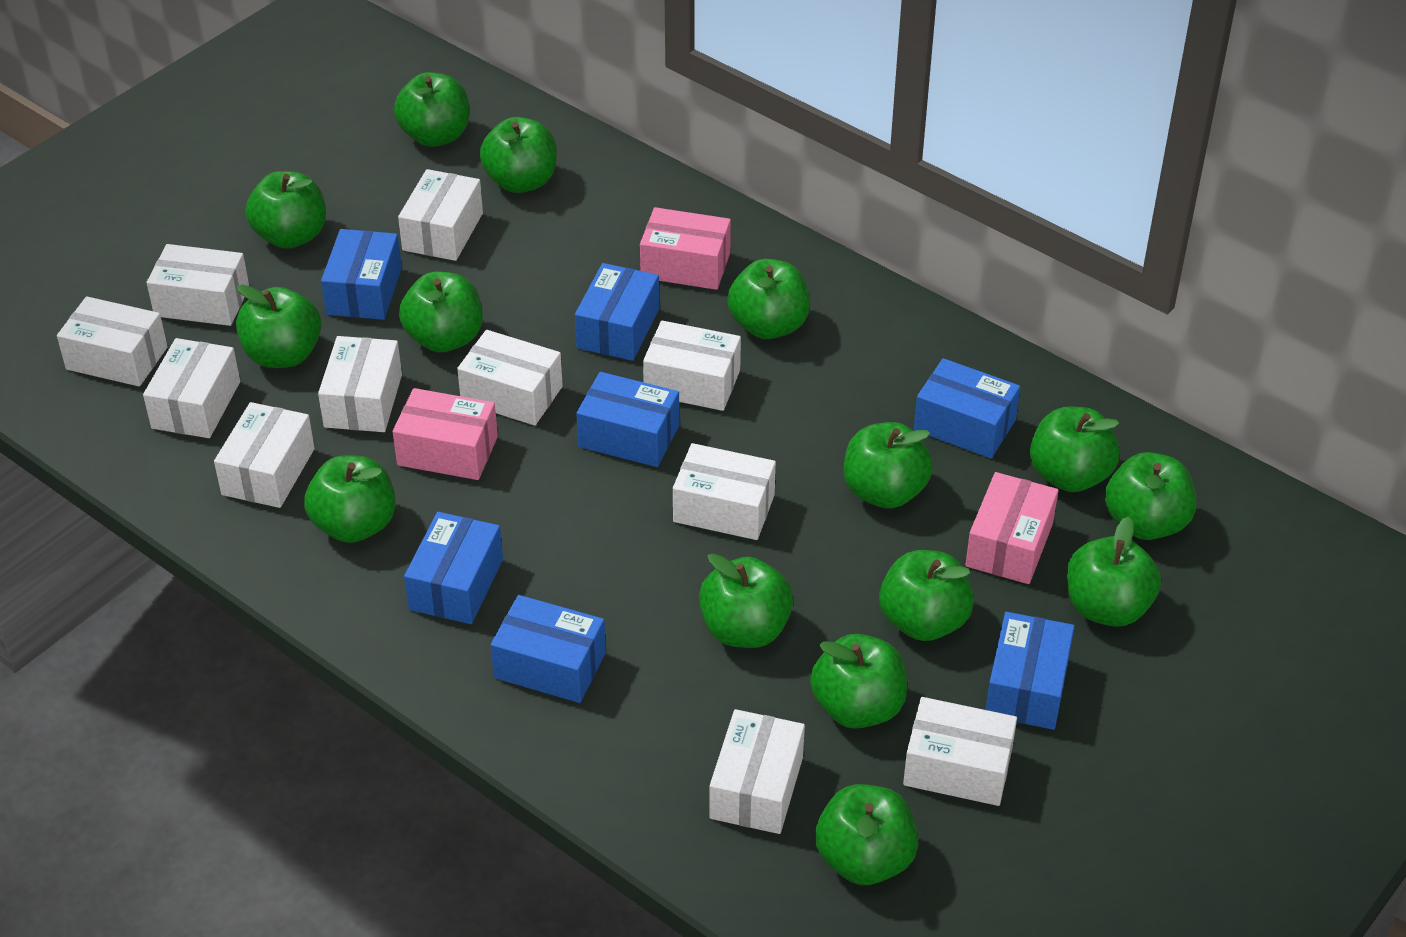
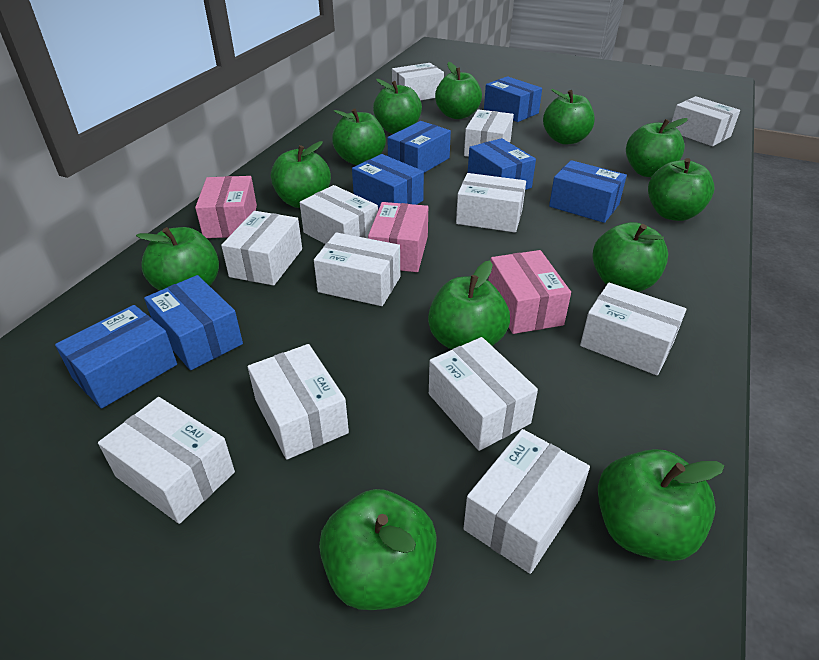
green apple: 15 -> 12
white box: 11 -> 12

